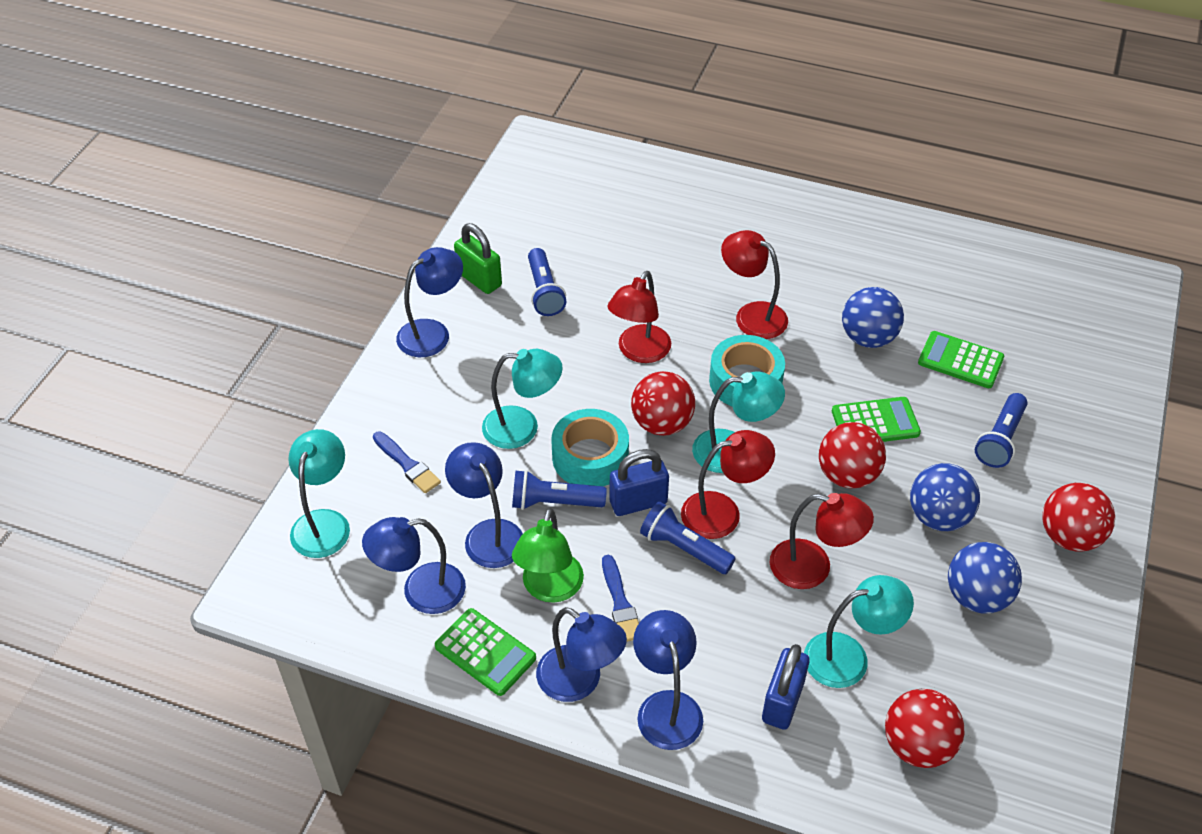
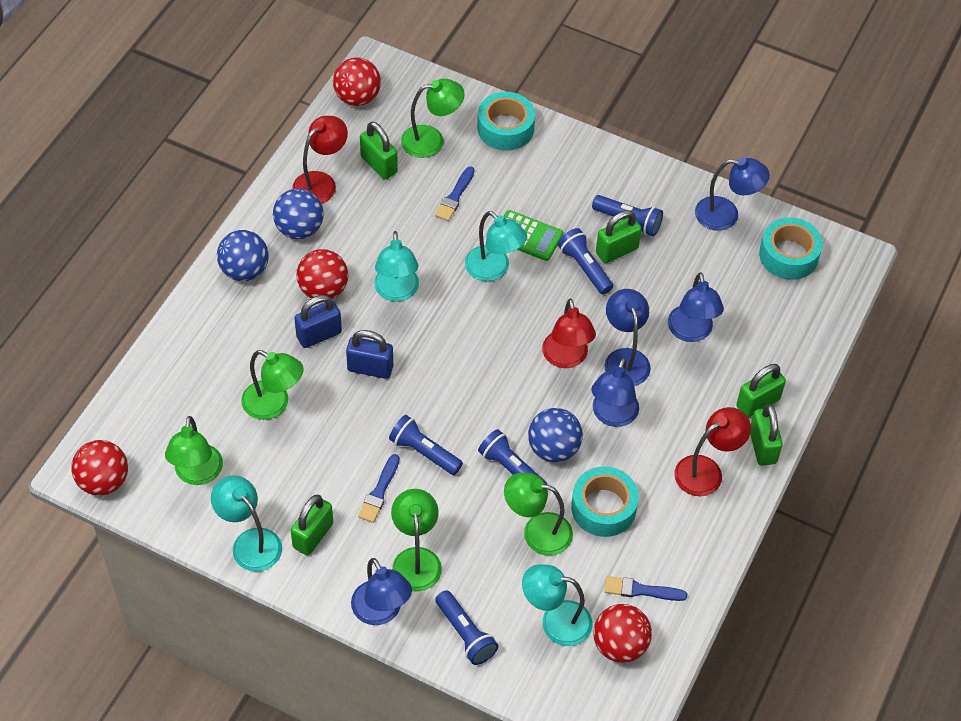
blue brush: 2 -> 3
blue flashlight: 4 -> 5
green calculator: 3 -> 1
green lamp: 1 -> 5
green padlock: 1 -> 5
red lamp: 4 -> 3
turquoise tape: 2 -> 3

